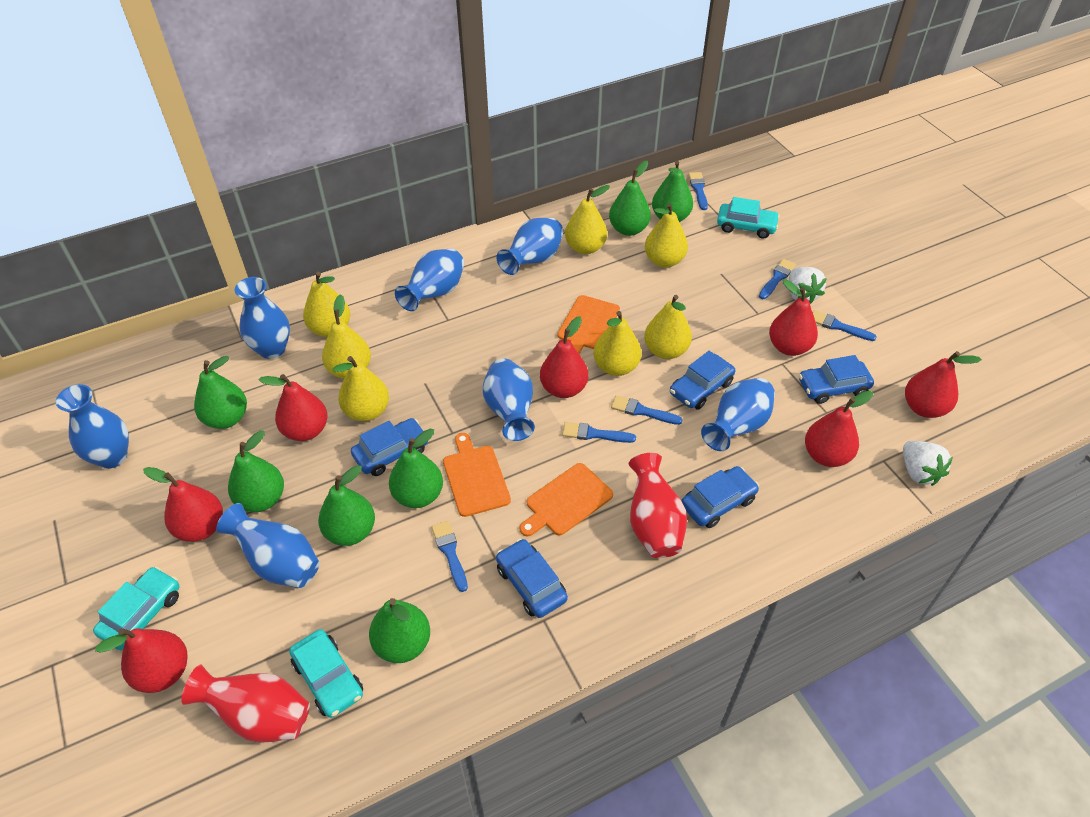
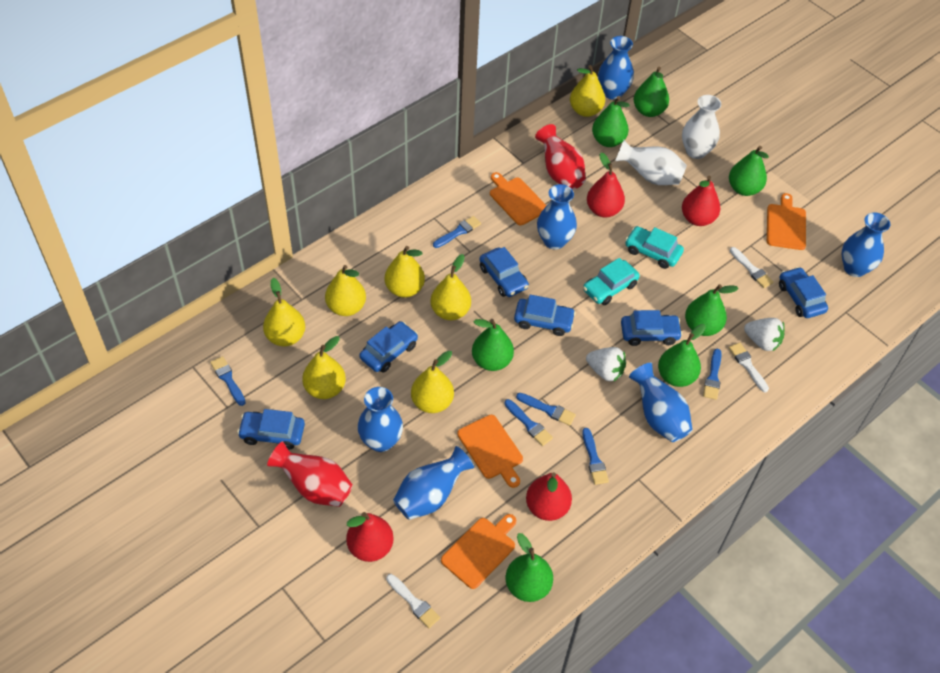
blue car: 5 -> 6
blue vase: 7 -> 6
orange cutting board: 3 -> 4
red pear: 7 -> 4
turquoise car: 3 -> 2
white brush: 0 -> 3
white vase: 0 -> 2

